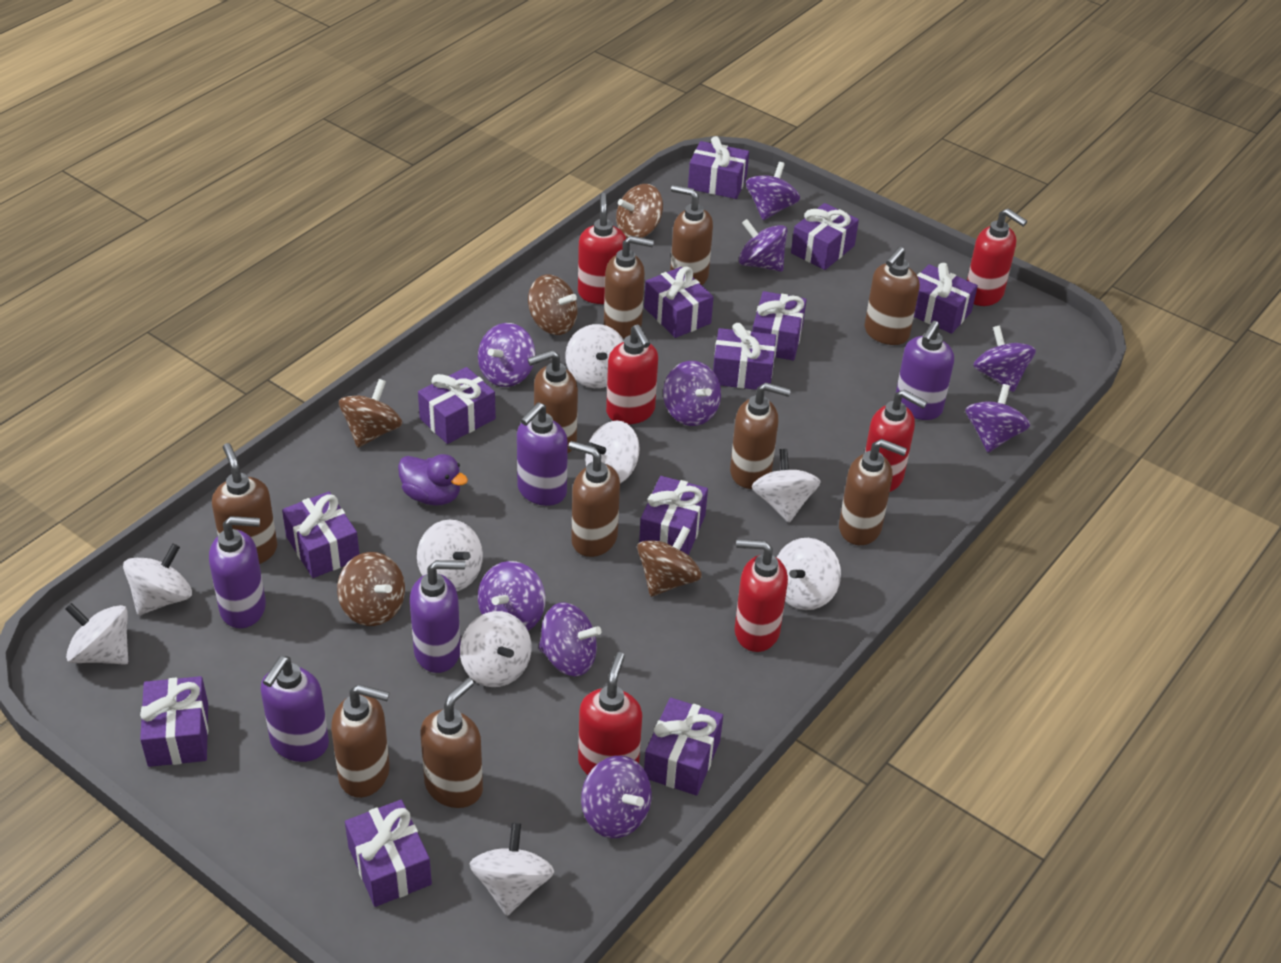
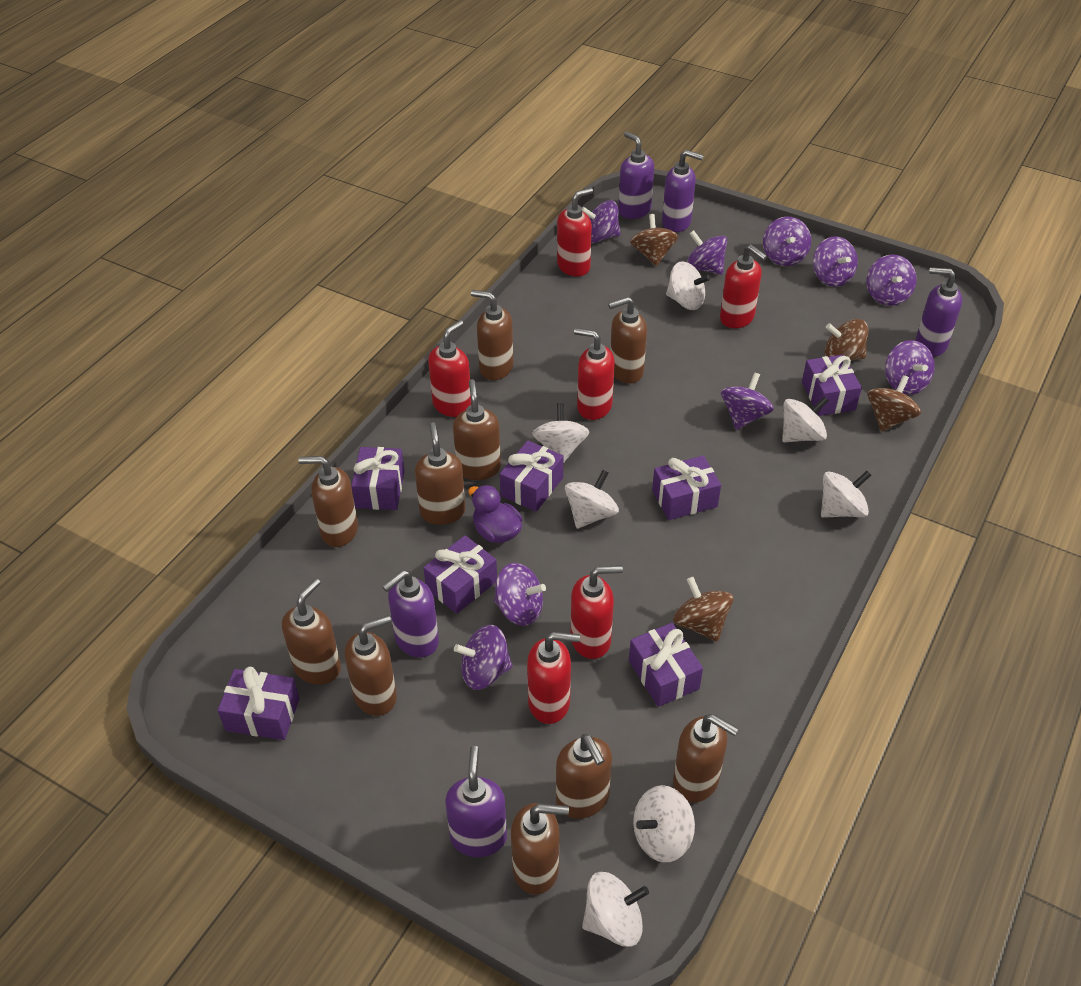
brown spinning top: 5 -> 4
purple gift: 12 -> 7
white spinning top: 9 -> 7

